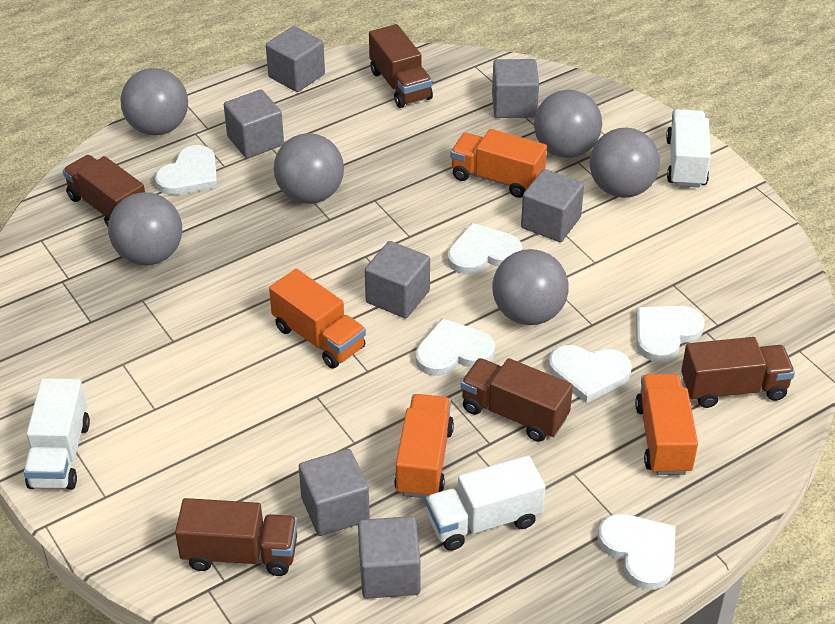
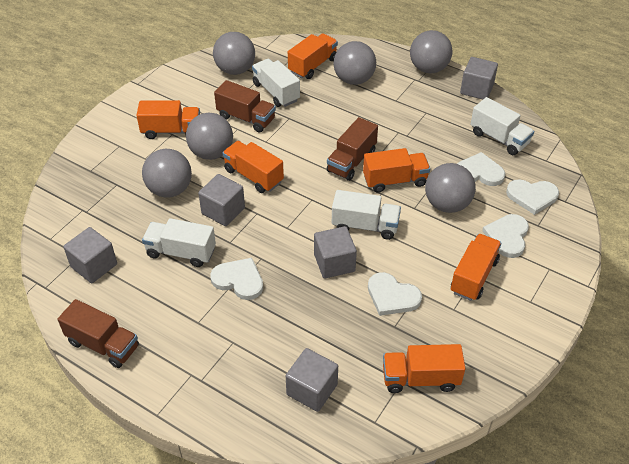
brown truck: 5 -> 3
grey cube: 7 -> 5
orange truck: 4 -> 6
white heart: 6 -> 5
white truck: 3 -> 4

